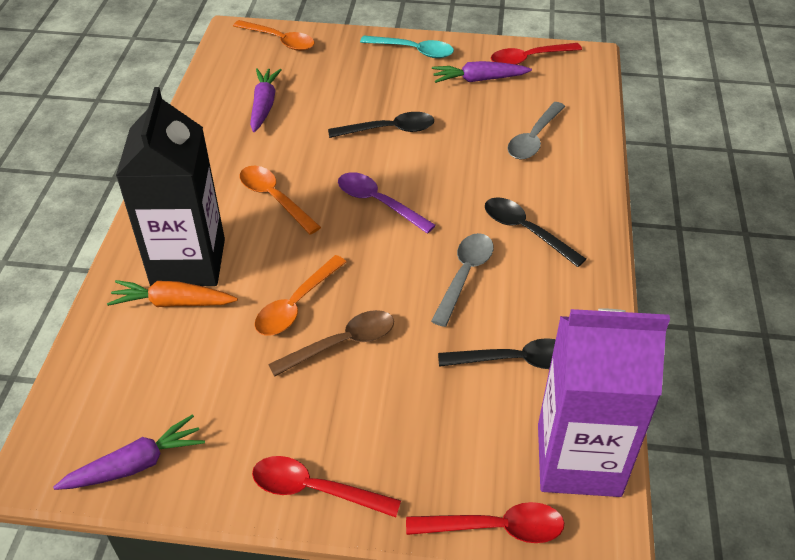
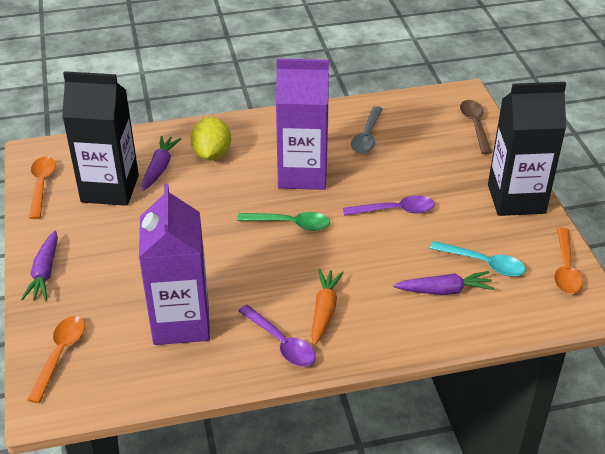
black carton: 1 -> 2
black spoon: 3 -> 0
green spoon: 0 -> 1
grey spoon: 2 -> 1
purple carton: 1 -> 2
purple spoon: 1 -> 2
red spoon: 3 -> 0
yellow lemon: 0 -> 1

